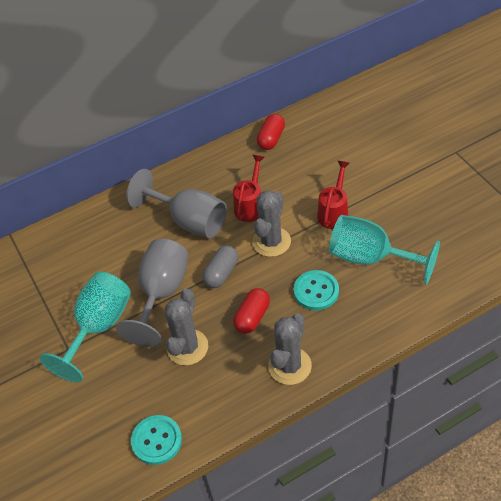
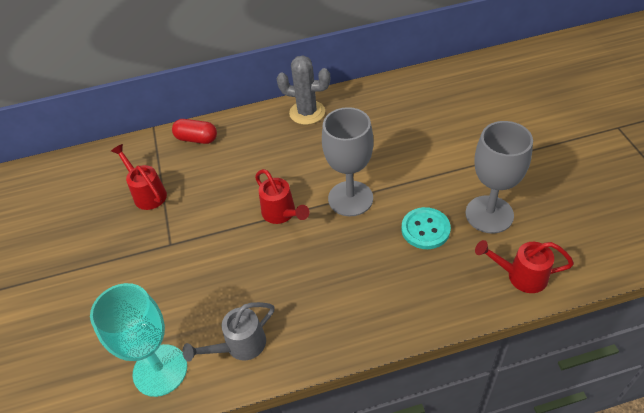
grey cactus: 3 -> 1
grey capsule: 1 -> 0
grey watering can: 0 -> 1
red capsule: 2 -> 1
red watering can: 2 -> 3
turquoise button: 2 -> 1
turquoise goblet: 2 -> 1

